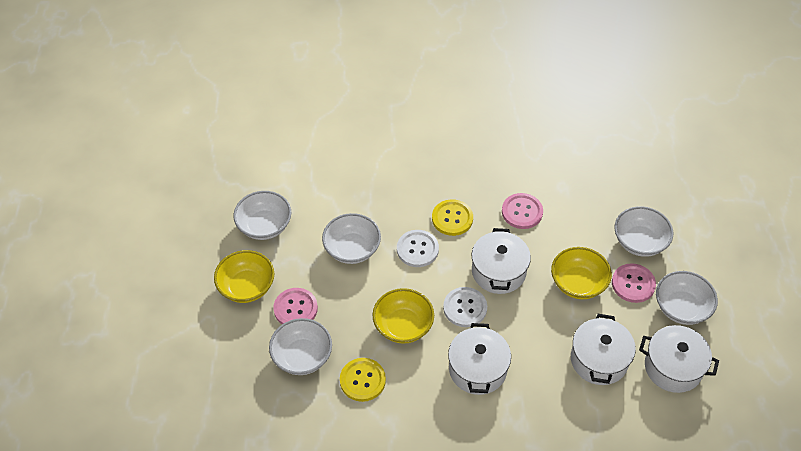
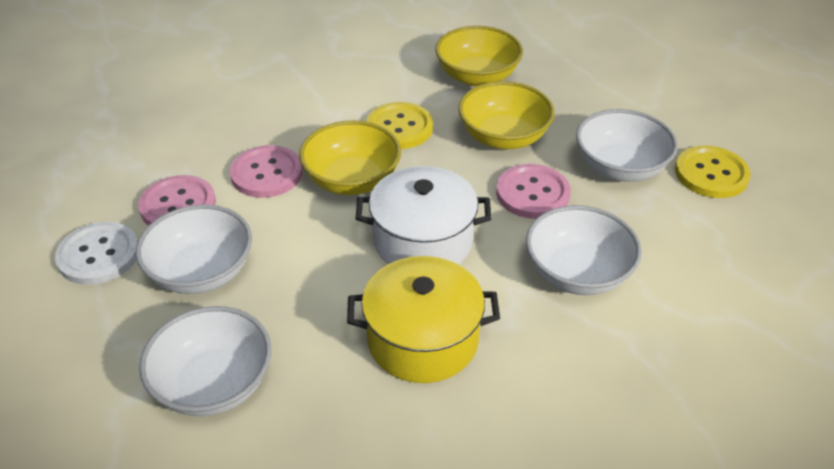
white bowl: 5 -> 4
white button: 2 -> 1
white pot: 4 -> 1
yellow pot: 0 -> 1

